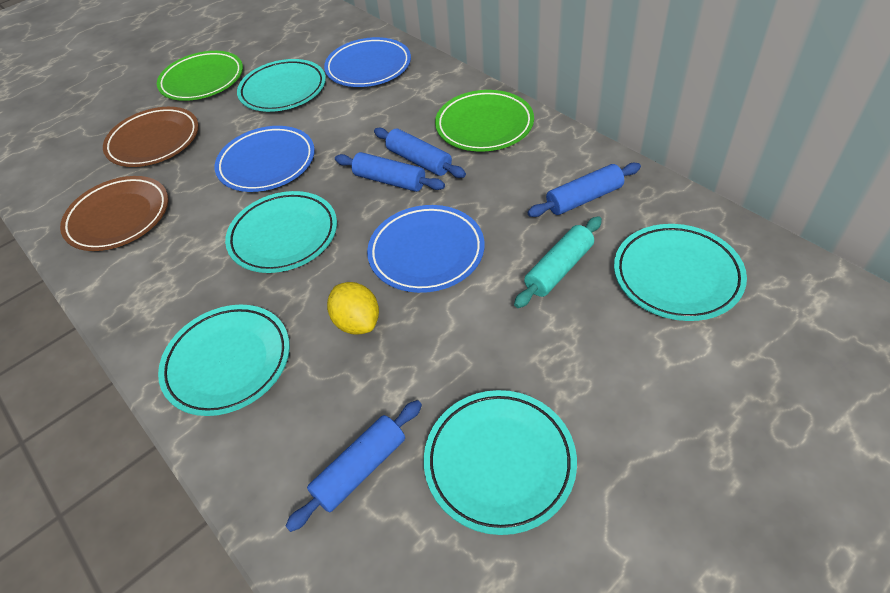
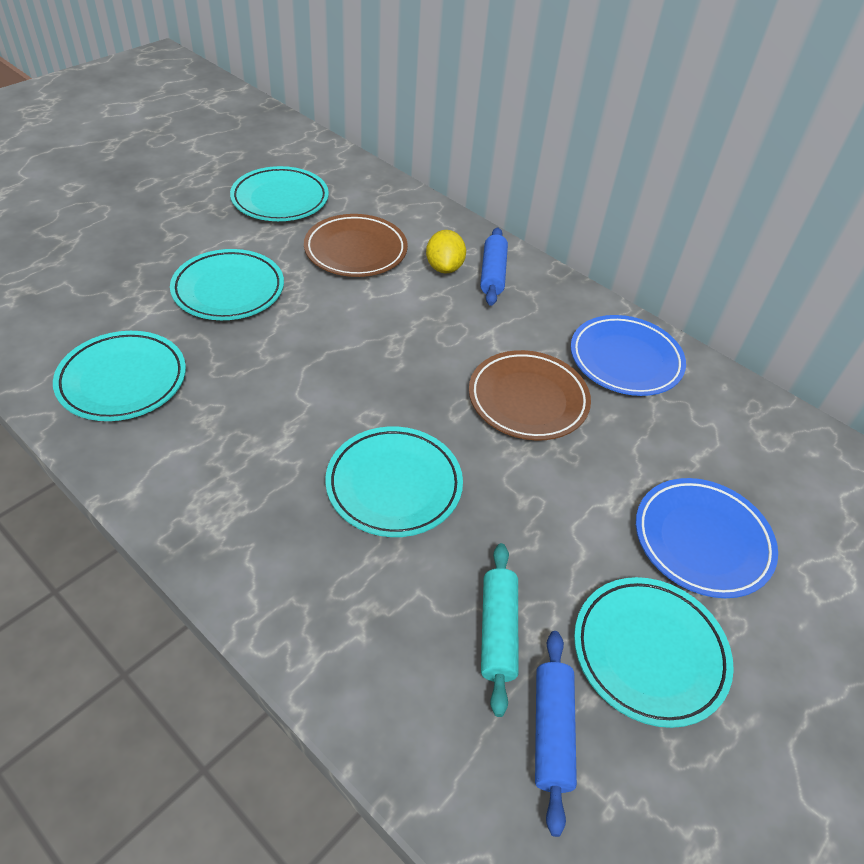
blue plate: 3 -> 2
blue rolling pin: 4 -> 2
green plate: 2 -> 0

